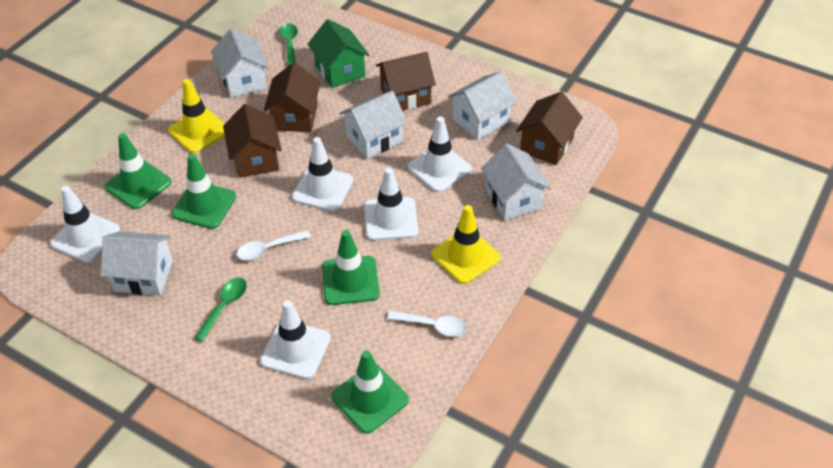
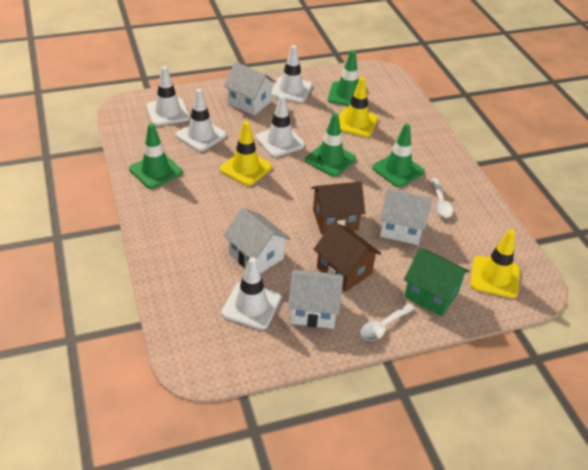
brown house: 4 -> 2
green spoon: 2 -> 0
white house: 5 -> 4
yellow traffic cone: 2 -> 3

